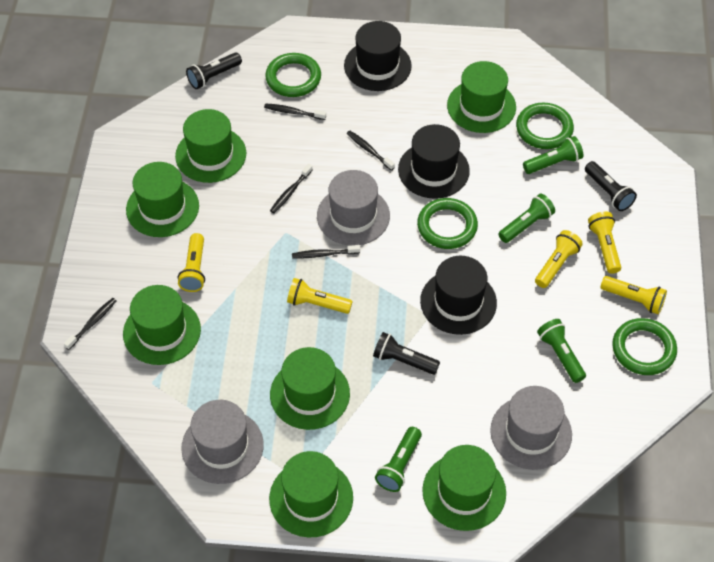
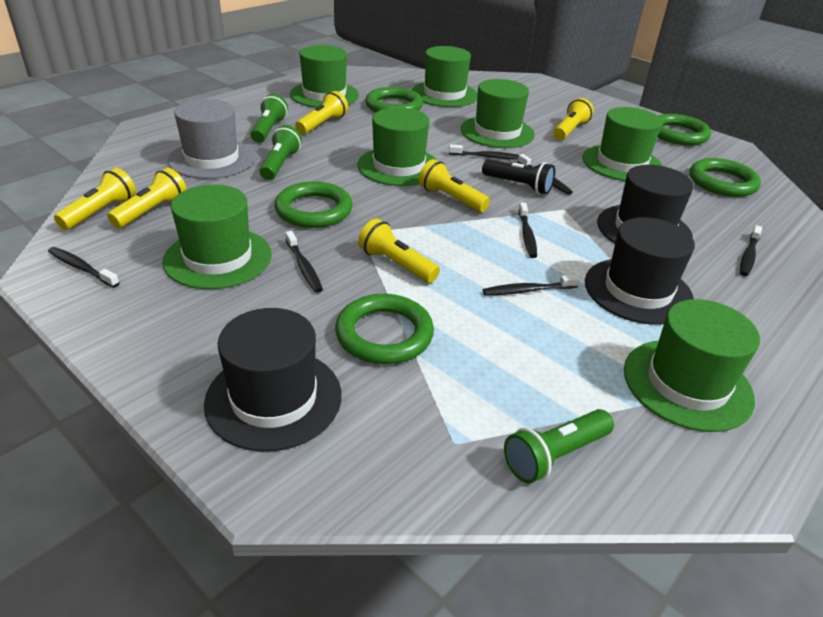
black flashlight: 3 -> 1
black toothbrush: 5 -> 7
green flashlight: 4 -> 3
green ring: 4 -> 5
grey hat: 3 -> 1
yellow flashlight: 5 -> 6

